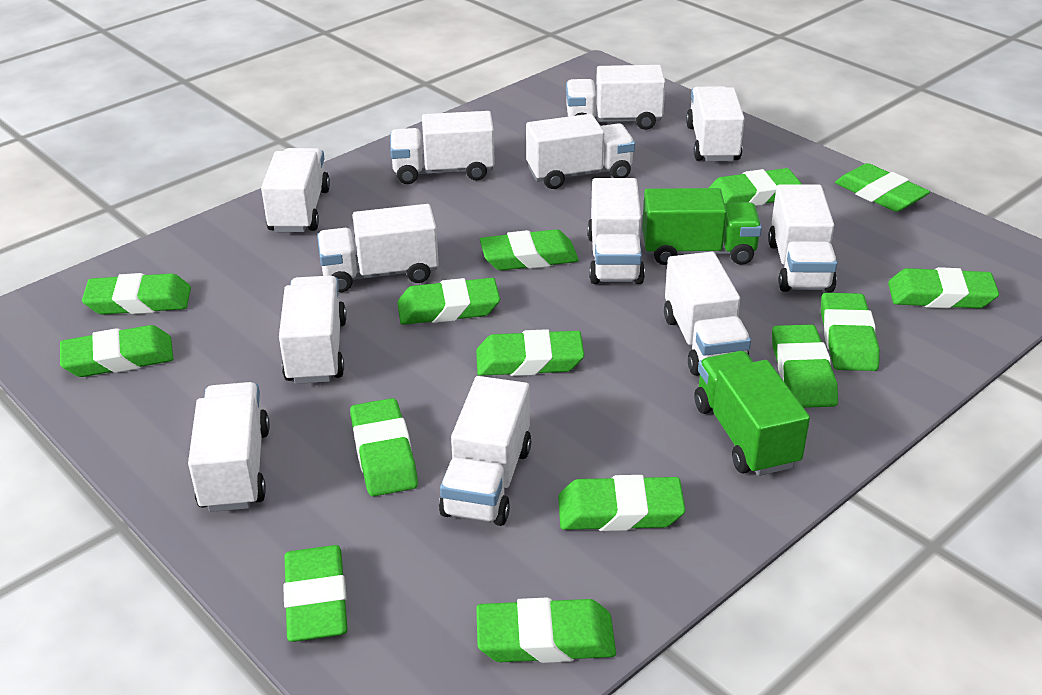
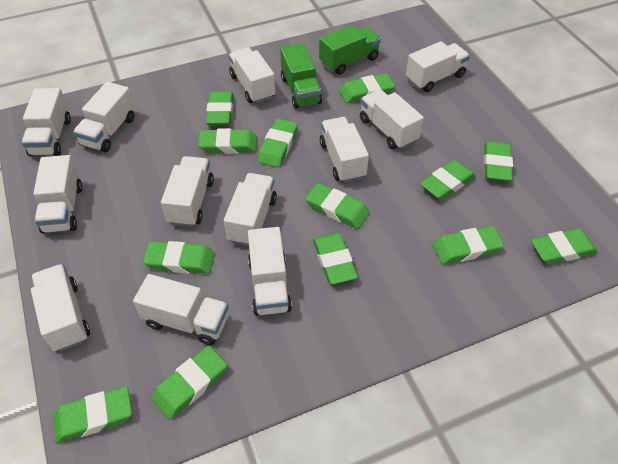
green eraser: 14 -> 13

